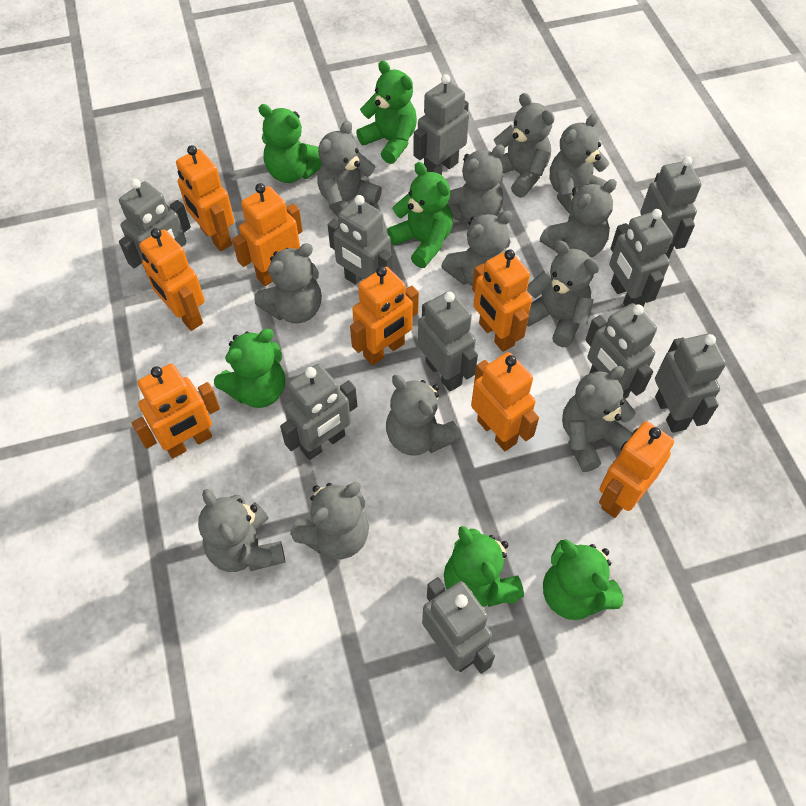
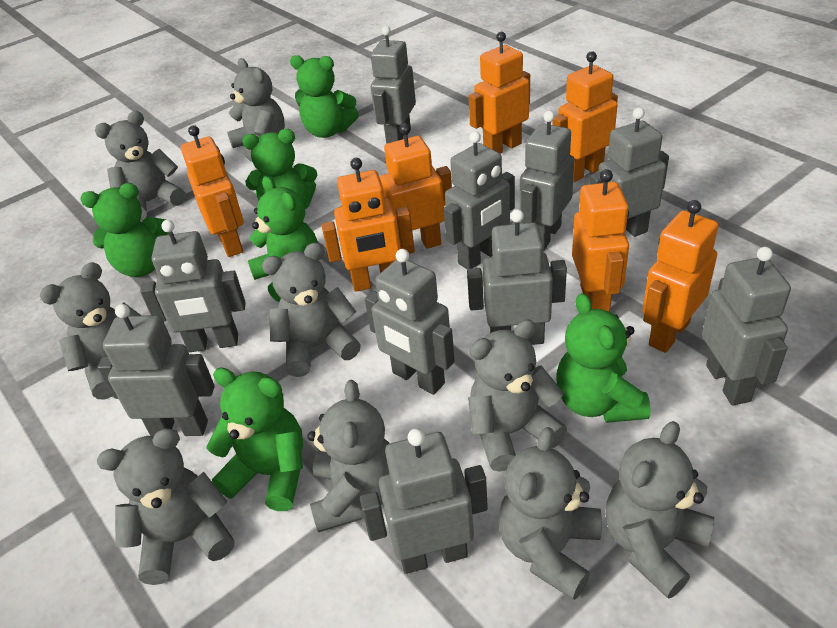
grey teddy bear: 12 -> 9
orange robot: 8 -> 7

